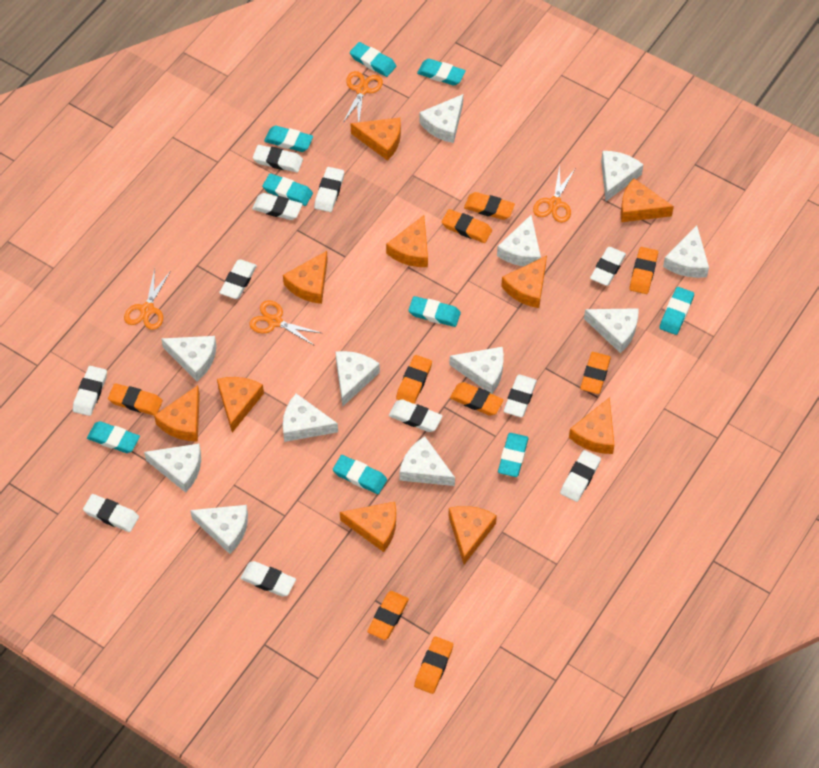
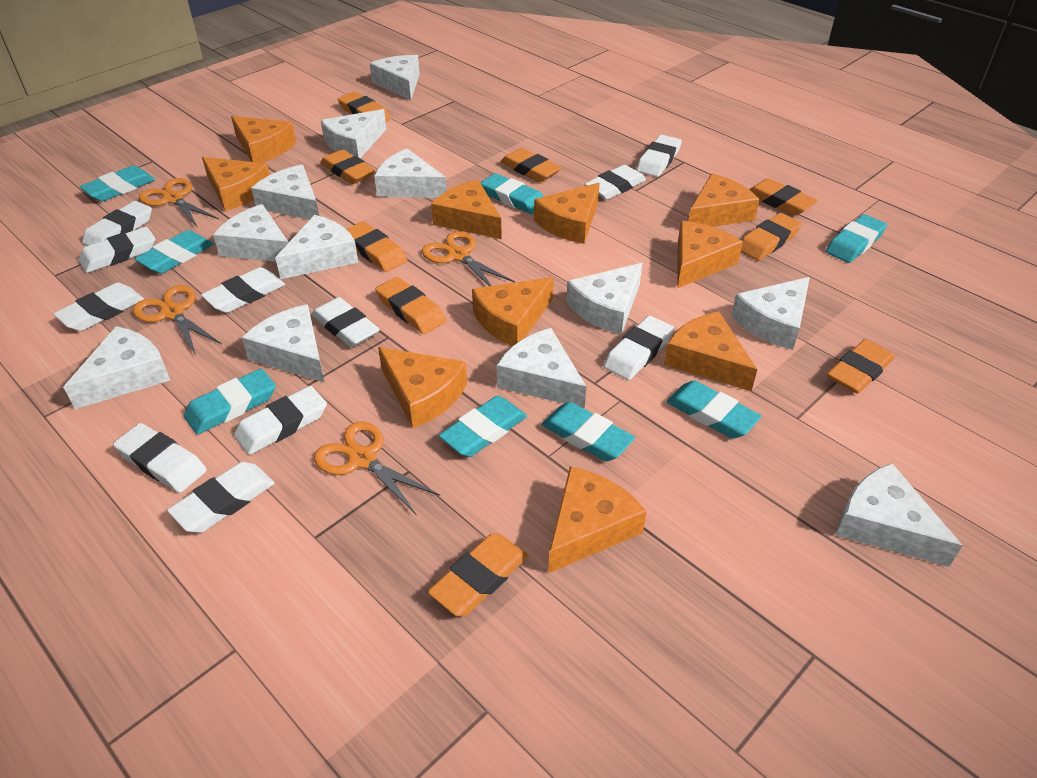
turquoise eraser: 9 -> 8

